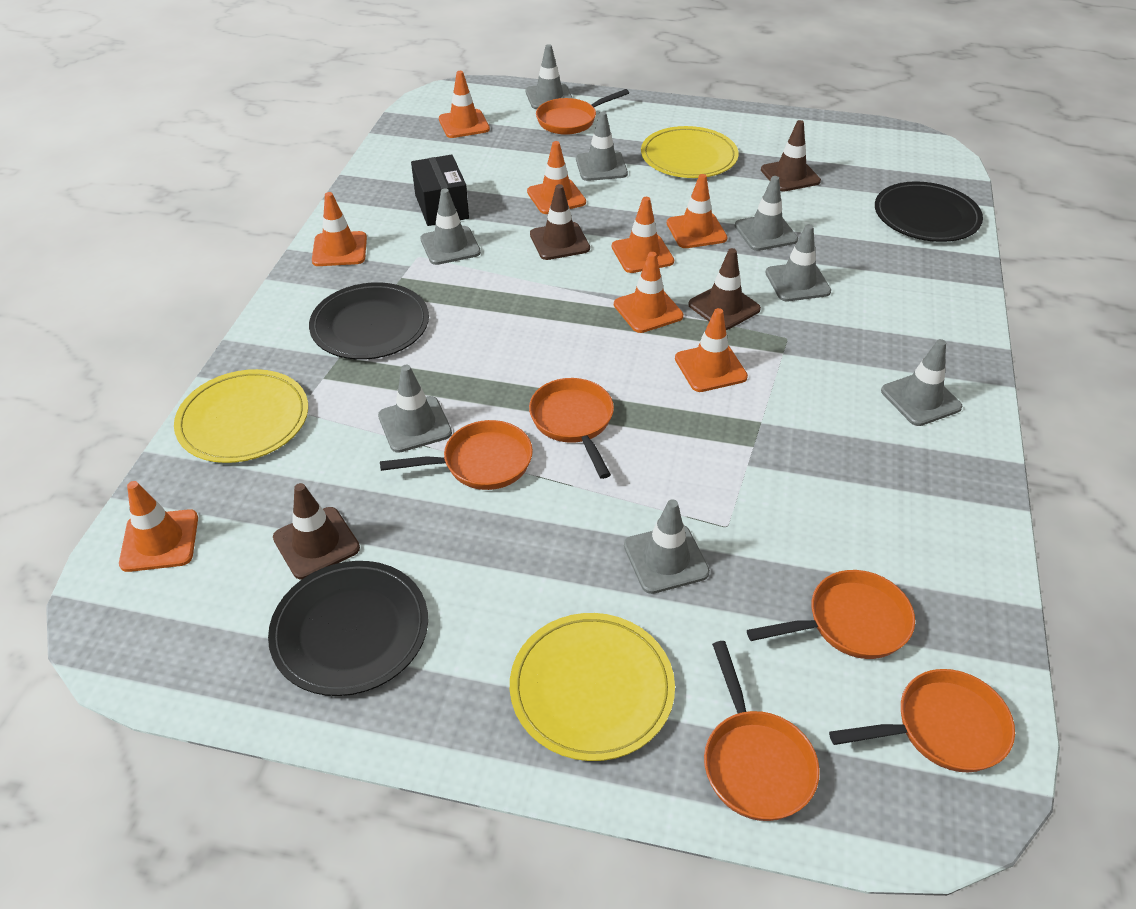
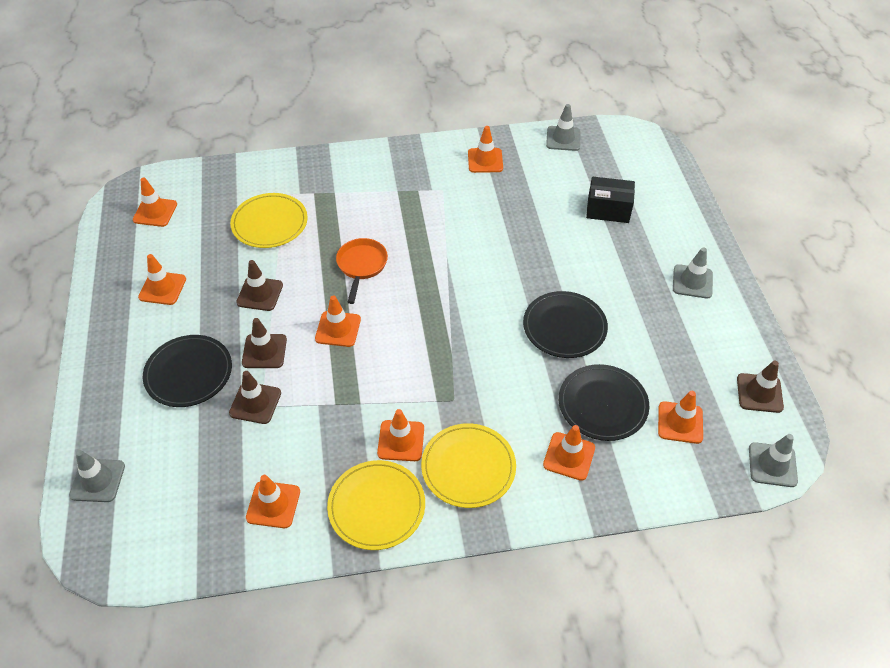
grey traffic cone: 8 -> 4
orange pan: 6 -> 1

